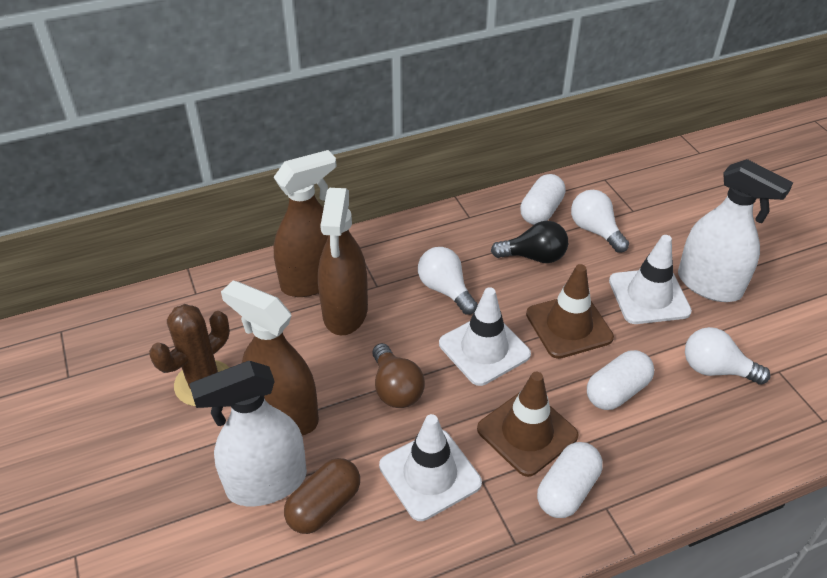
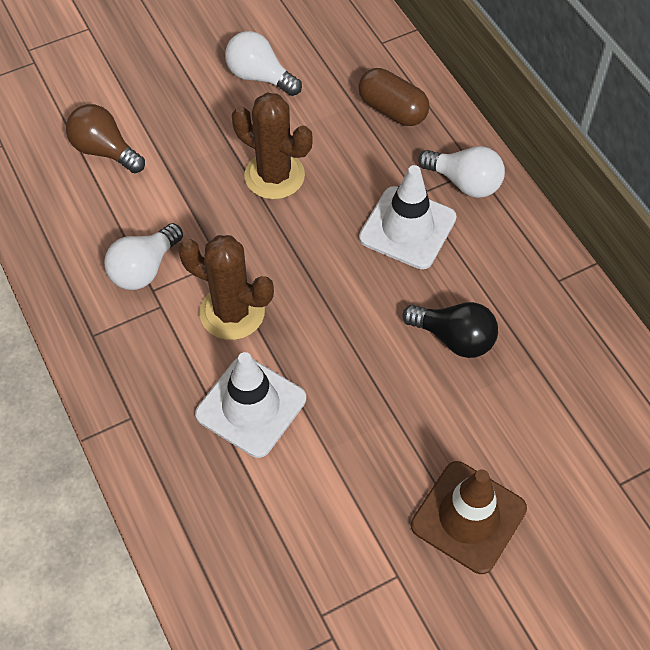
brown cactus: 1 -> 2
brown spray bottle: 3 -> 0
brown traffic cone: 2 -> 1
white capsule: 3 -> 0
white spray bottle: 2 -> 0
white traffic cone: 3 -> 2

